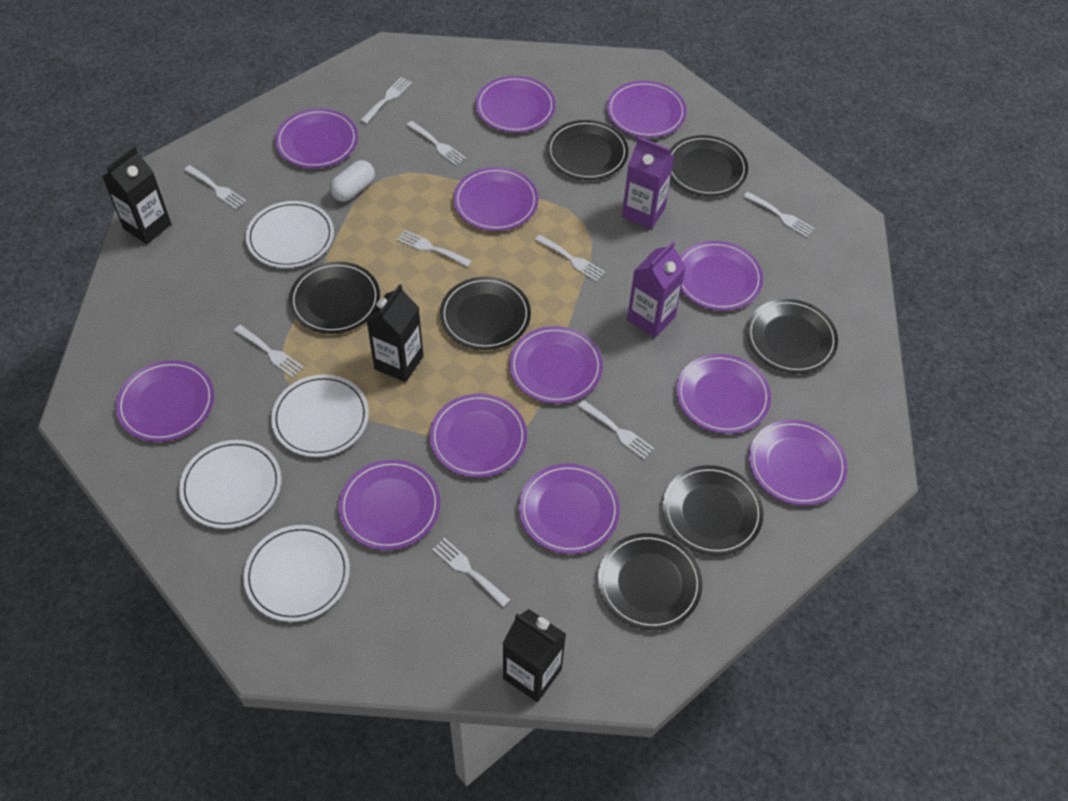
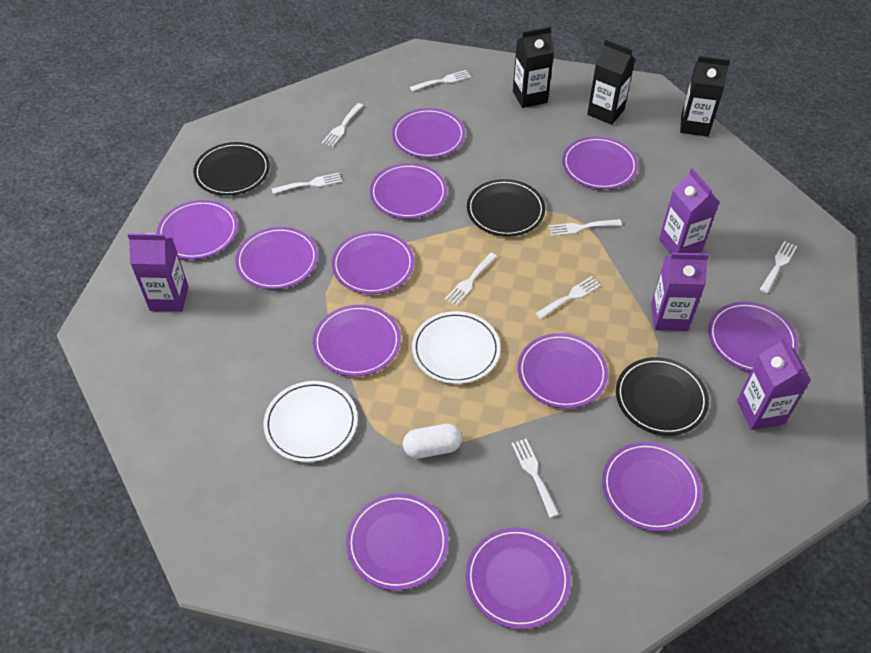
black plate: 7 -> 3
purple carton: 2 -> 4
white fork: 9 -> 8
white plate: 4 -> 2

